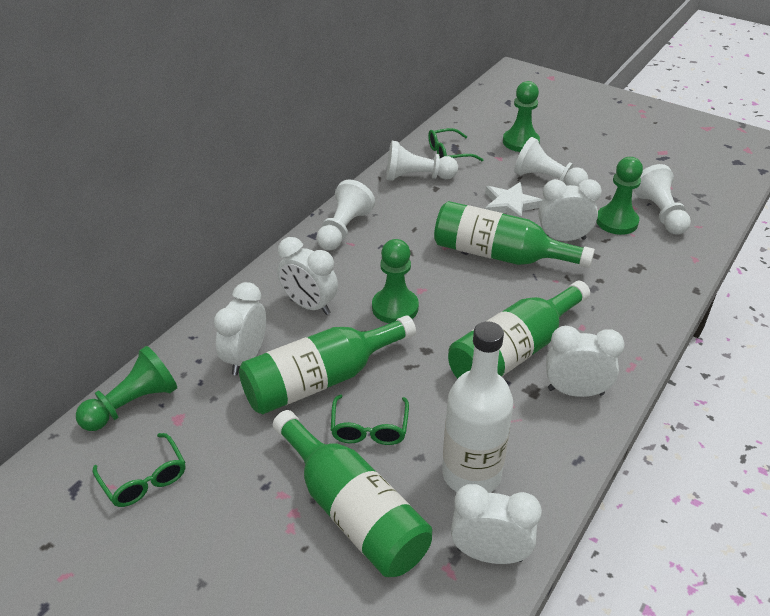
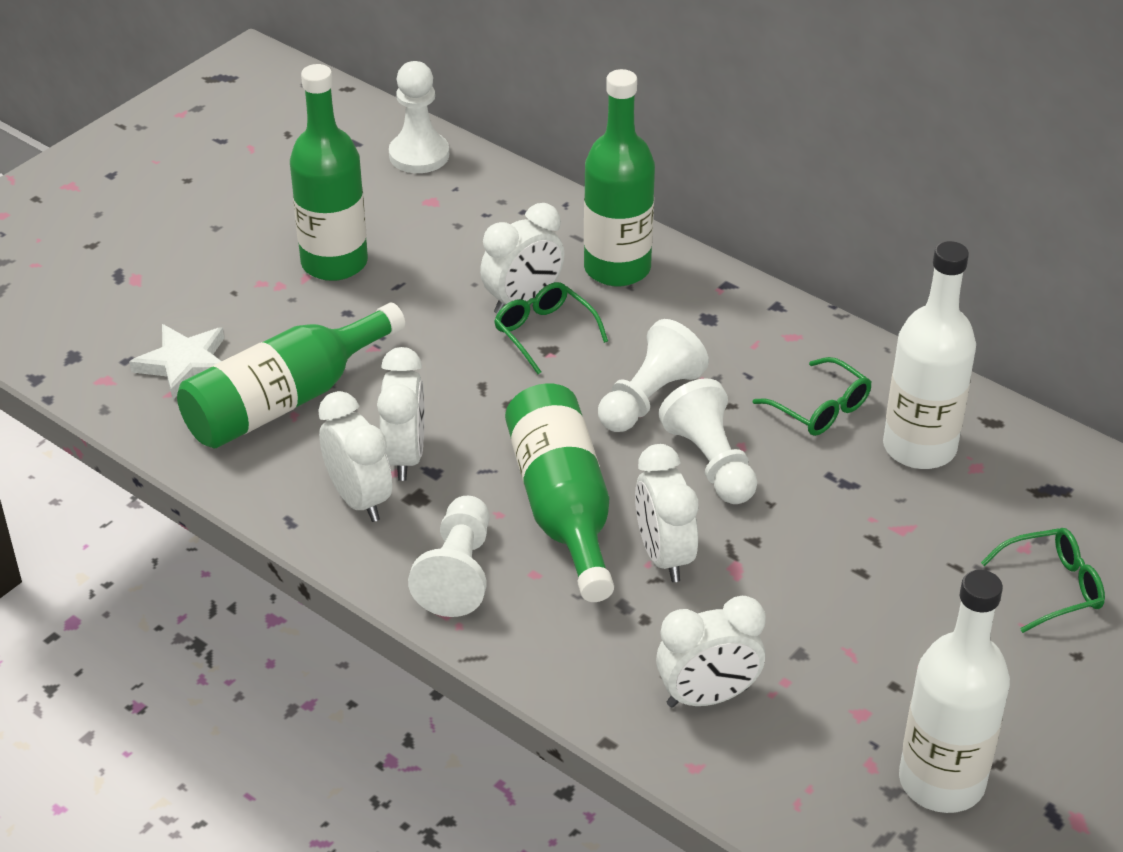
green pawn: 4 -> 0
white bottle: 1 -> 2

